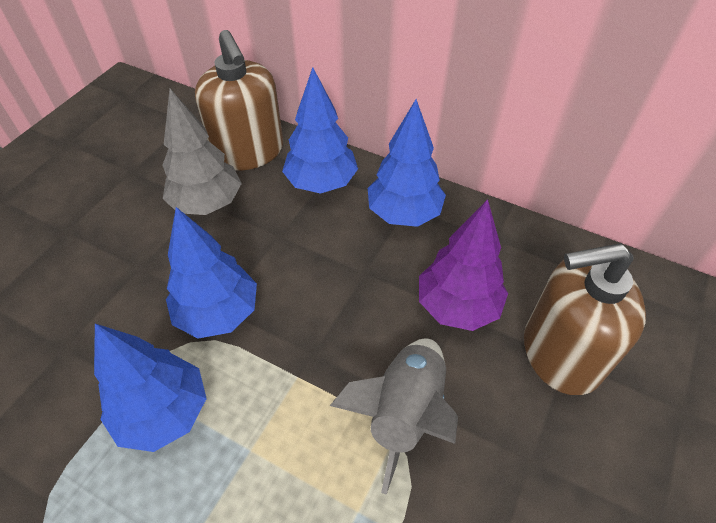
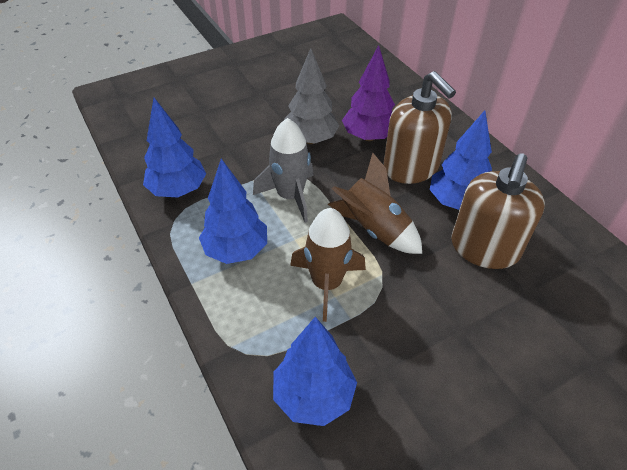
brown rocket: 0 -> 2

